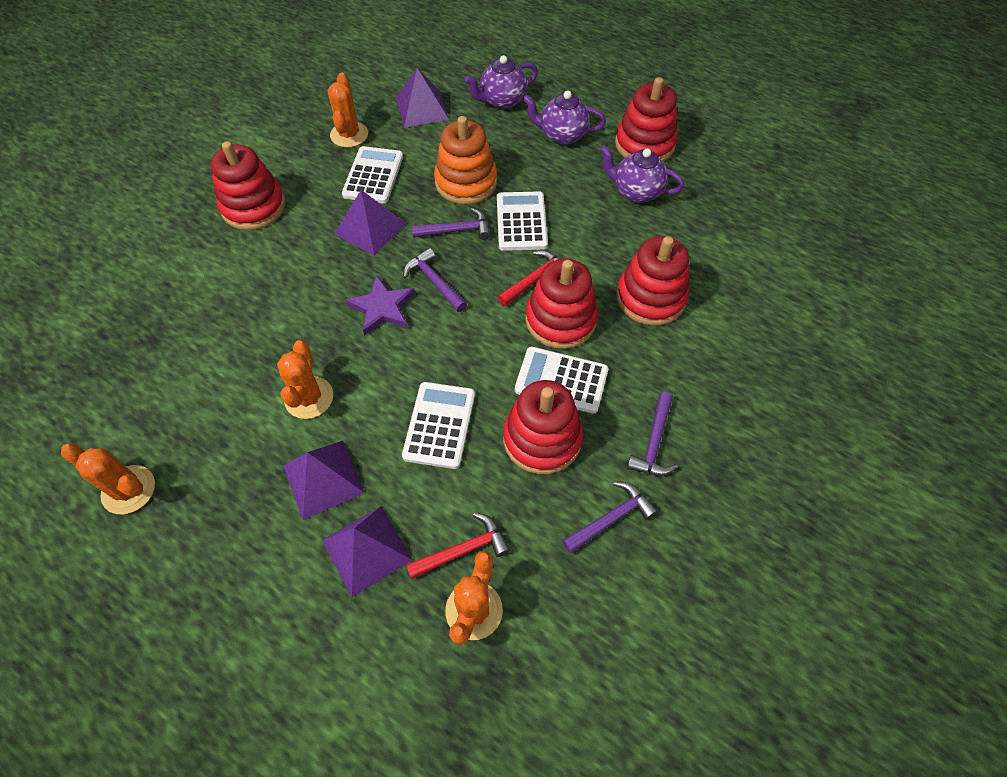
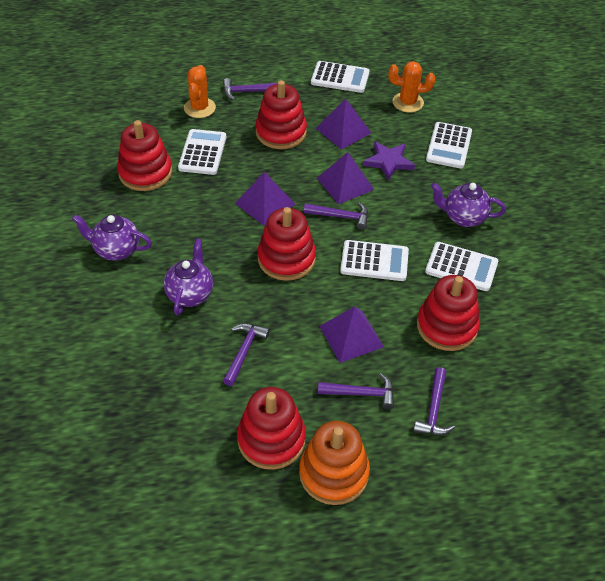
orange cactus: 4 -> 2
purple hammer: 4 -> 5
red hammer: 2 -> 0
white calculator: 4 -> 5

